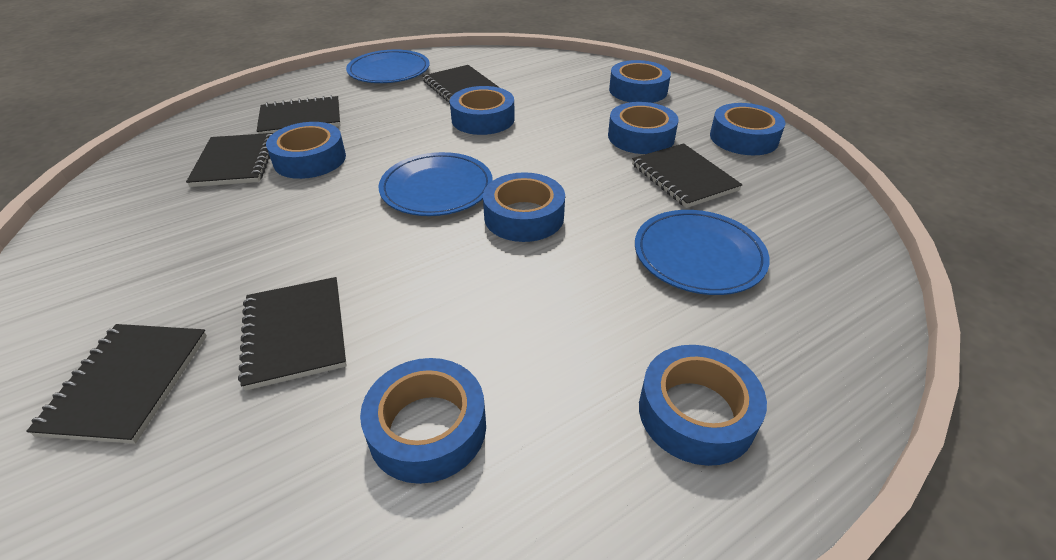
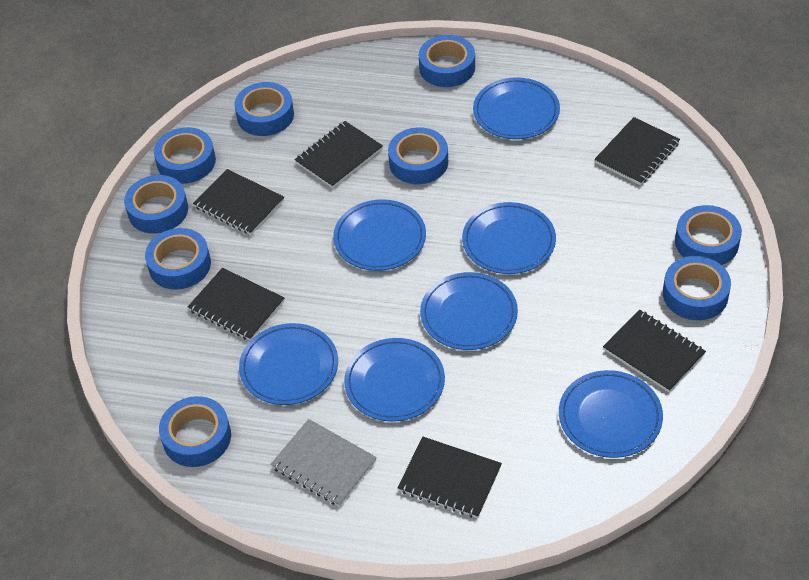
blue plate: 3 -> 7
blue tape: 8 -> 9
grey notebook: 0 -> 1

